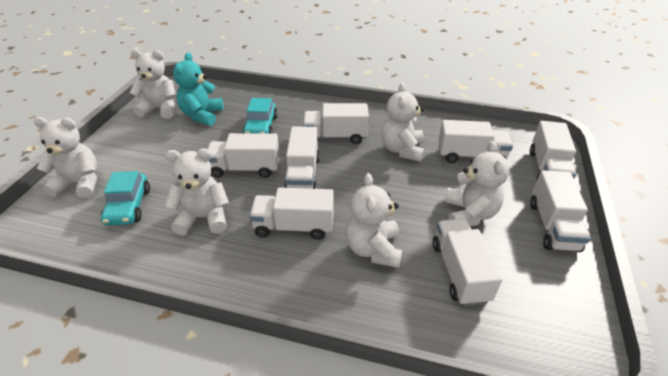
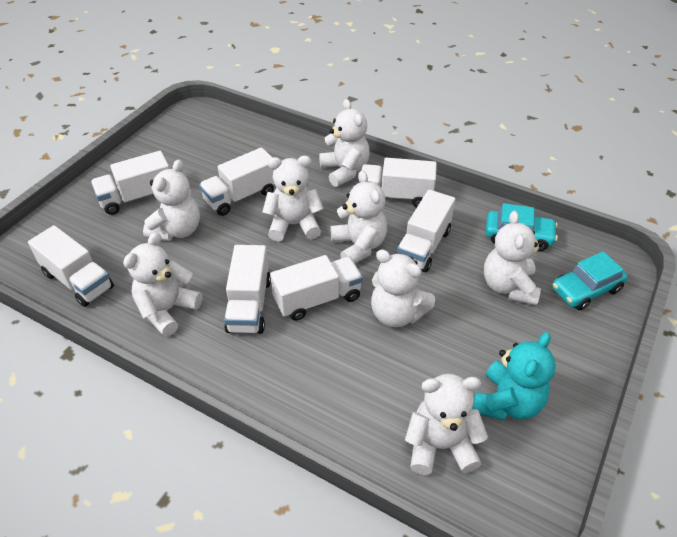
white teddy bear: 6 -> 8
white truck: 8 -> 7

